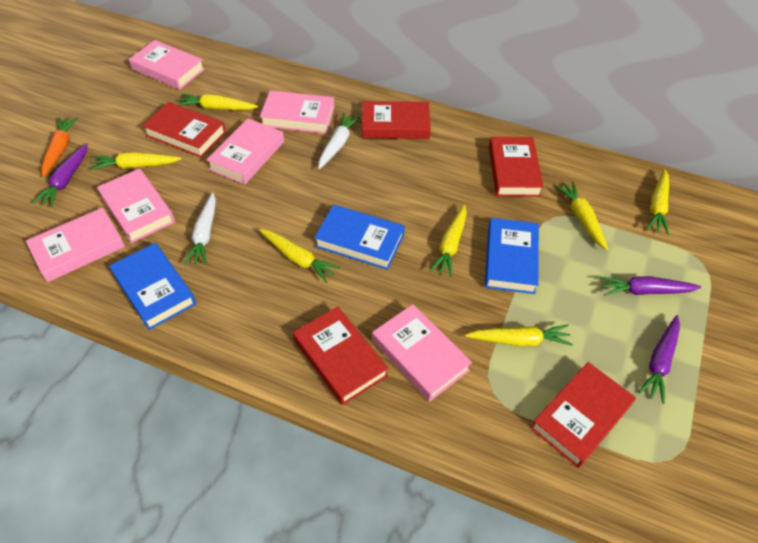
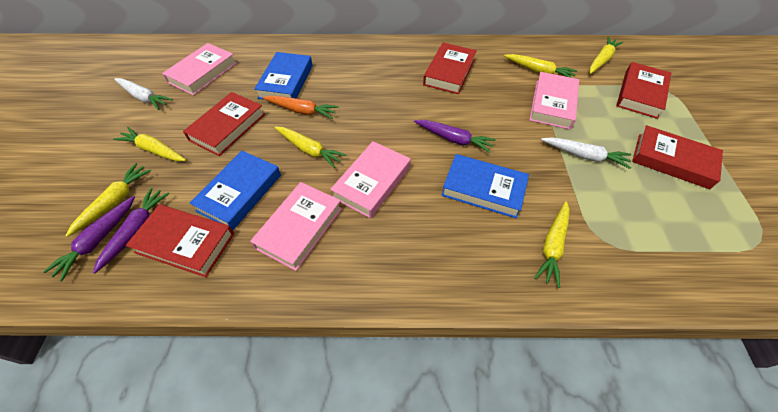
pink book: 6 -> 4
yellow carrot: 7 -> 6

